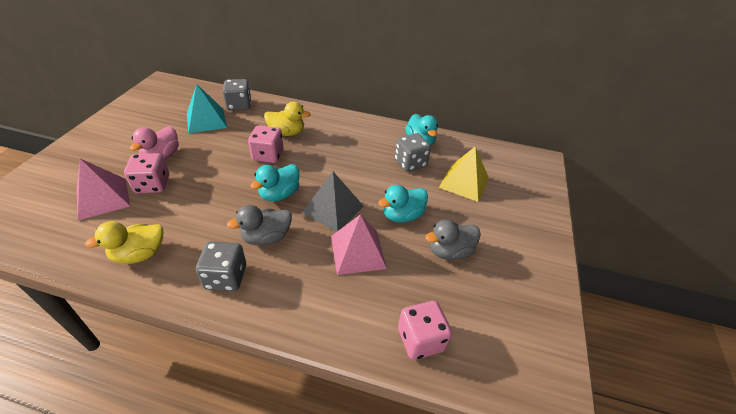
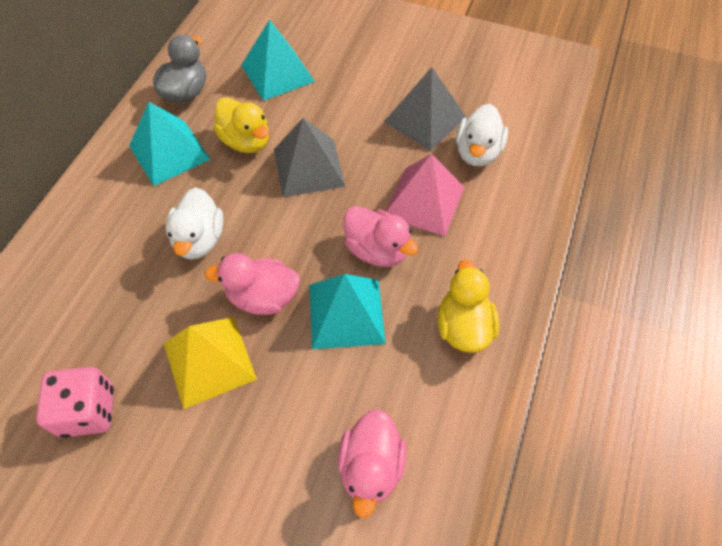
grey dice: 3 -> 0
grey duck: 2 -> 1
grey pyramid: 1 -> 2
pink dice: 3 -> 1
pink duck: 1 -> 3
pink pyramid: 2 -> 1
turquoise duck: 3 -> 0
turquoise pyramid: 1 -> 3
white duck: 0 -> 2

